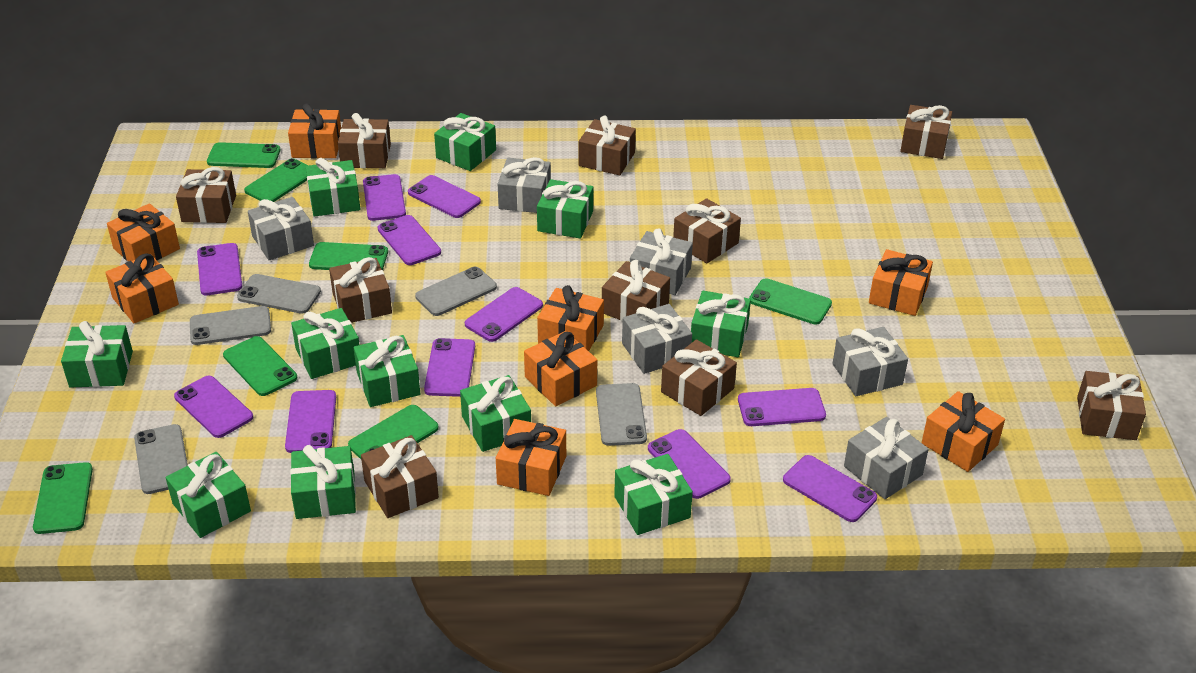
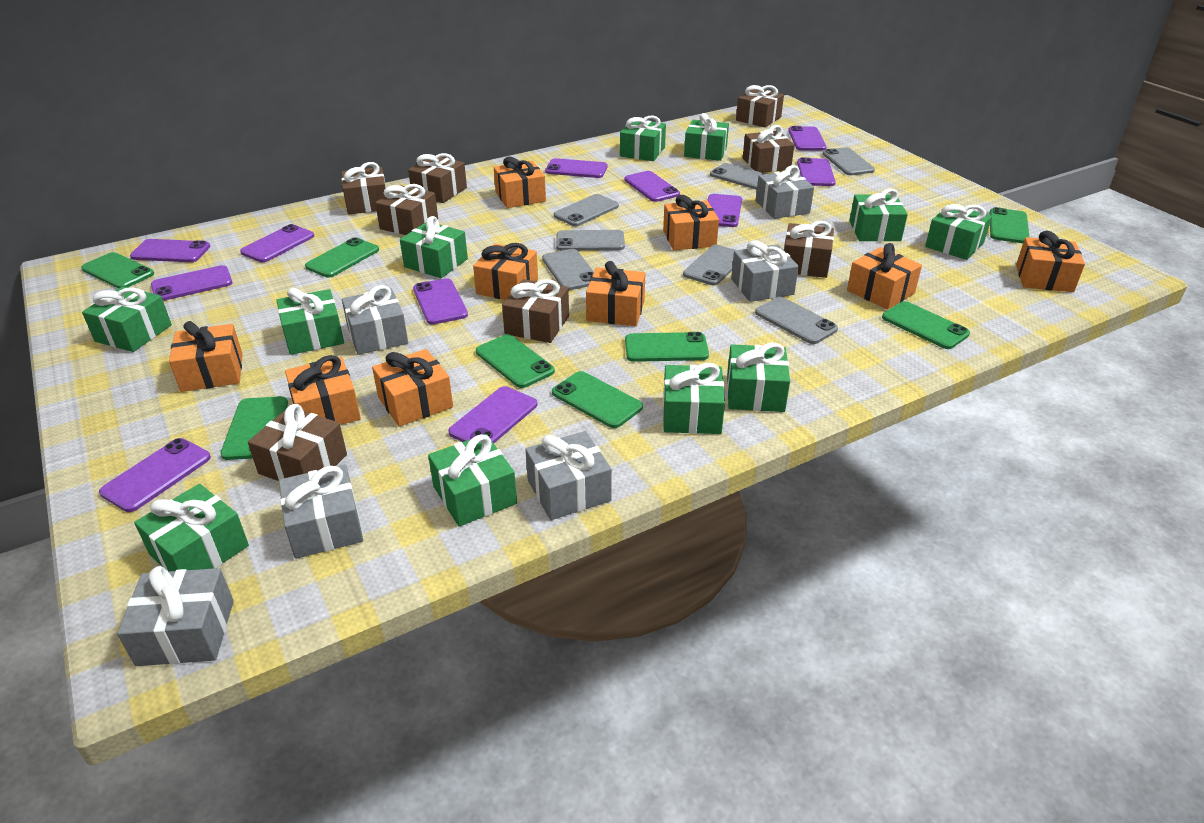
brown gift: 10 -> 8
green phone: 7 -> 8
grey phone: 5 -> 7
orange gift: 8 -> 9

